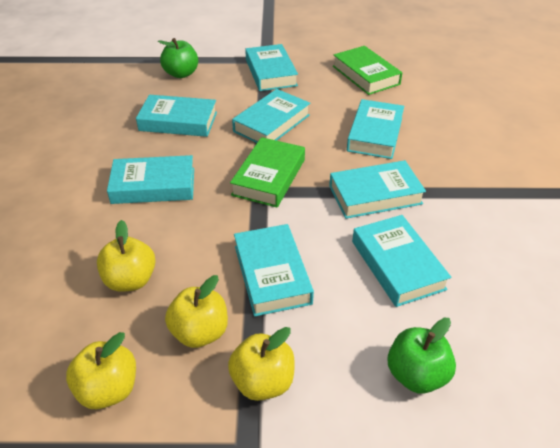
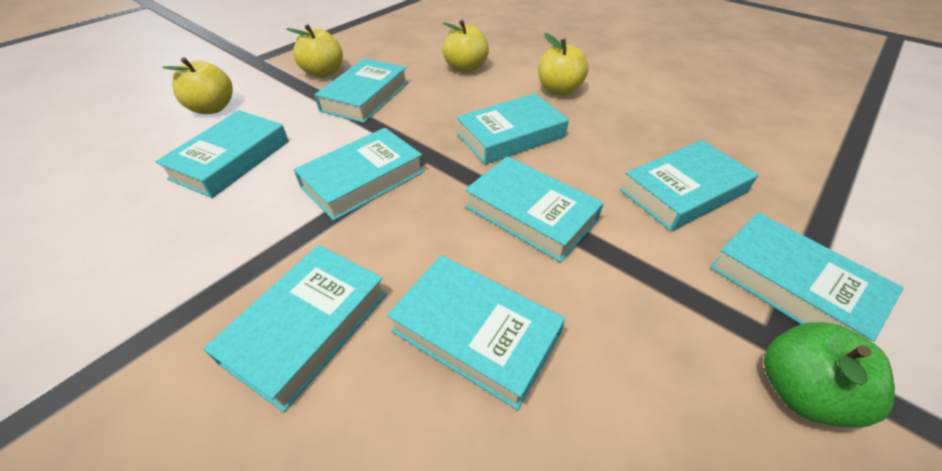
green apple: 2 -> 1
green book: 2 -> 0
turquoise book: 8 -> 9

